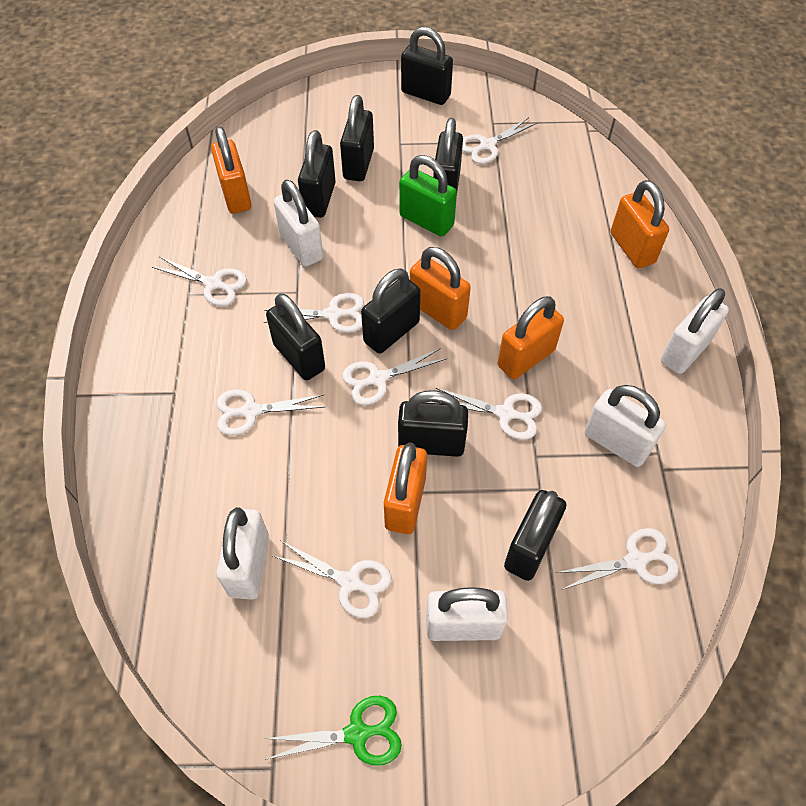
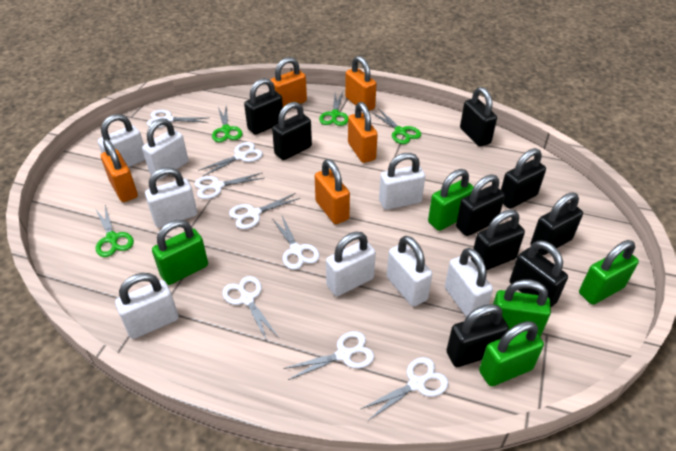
black padlock: 8 -> 9
green padlock: 1 -> 5
green scissors: 1 -> 4
white padlock: 5 -> 8

